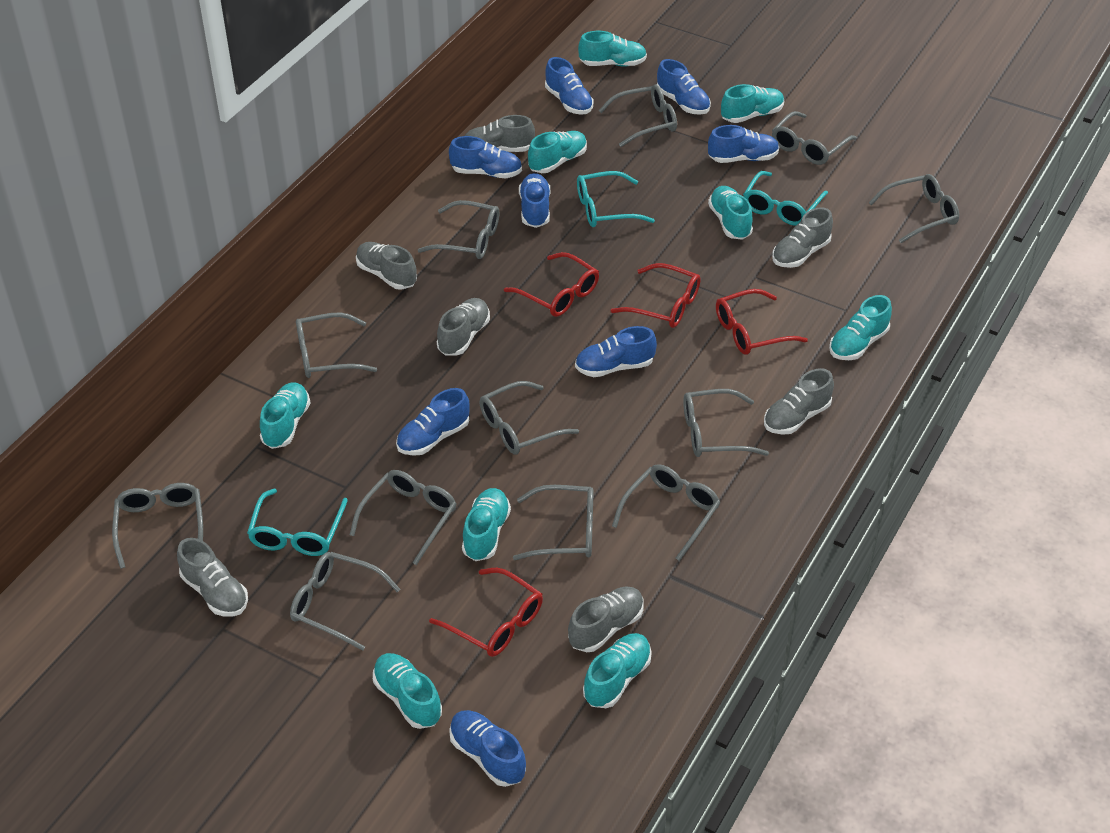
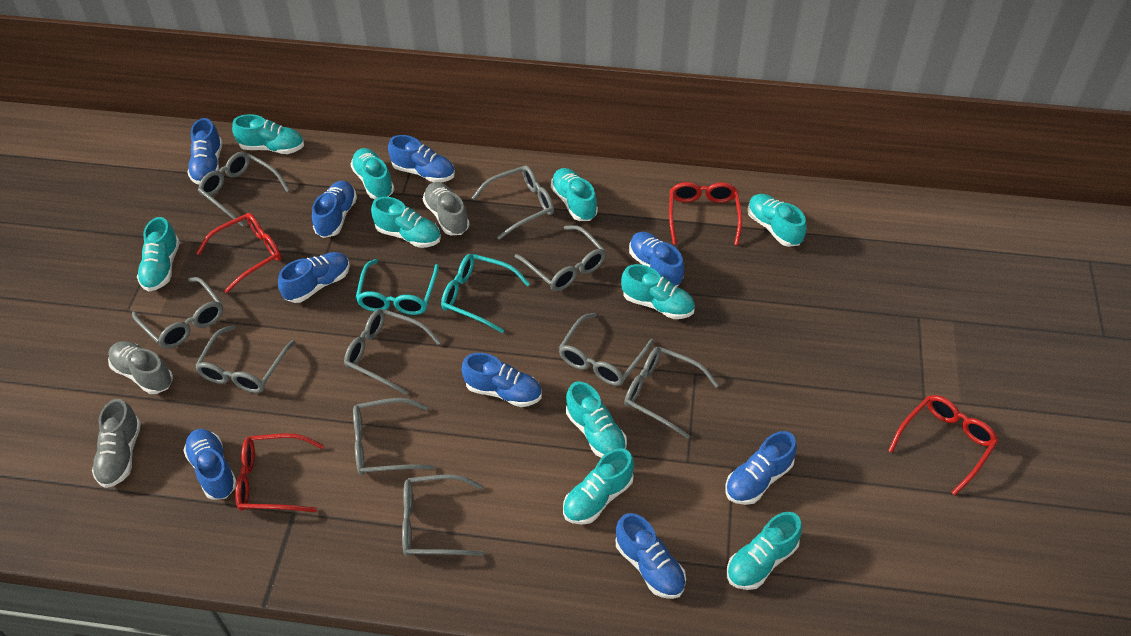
blue shoe: 8 -> 9
grey glasses: 12 -> 10
grey shoe: 7 -> 3
turquoise glasses: 3 -> 2
turquoise shoe: 9 -> 10

